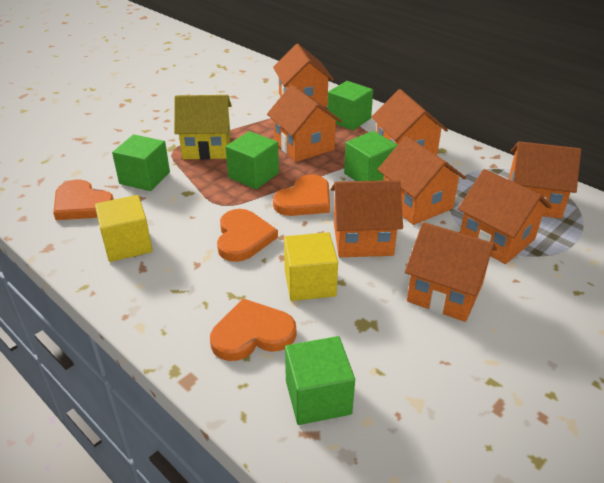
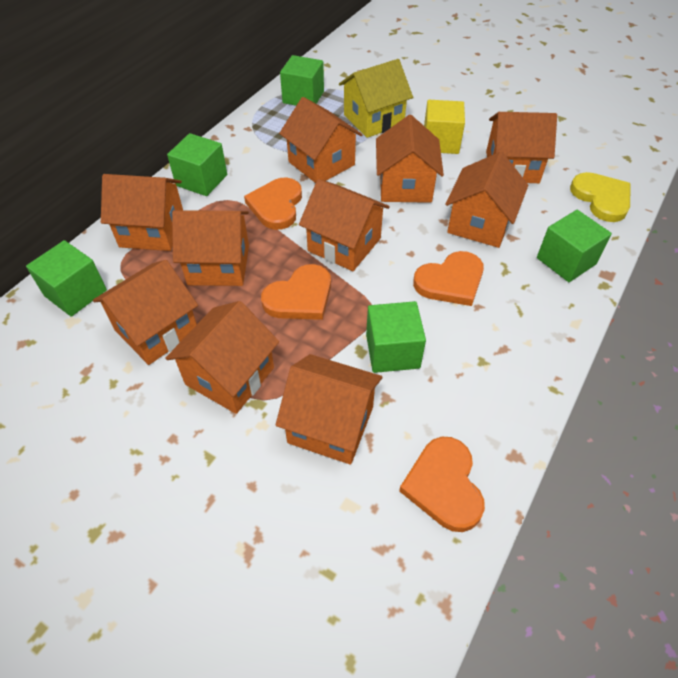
orange house: 8 -> 10
yellow cube: 2 -> 1
yellow heart: 0 -> 1

